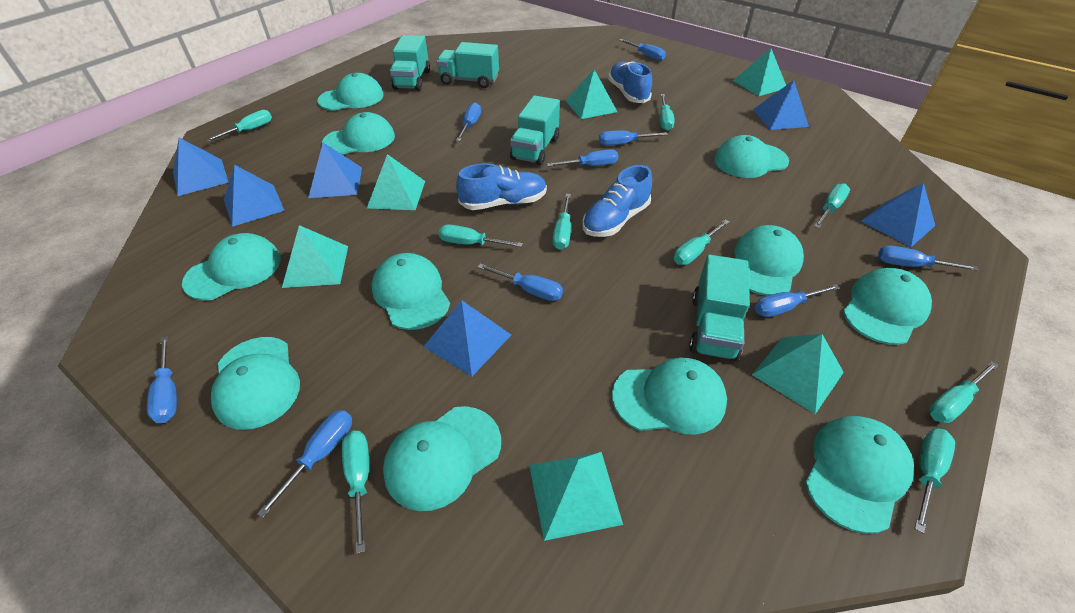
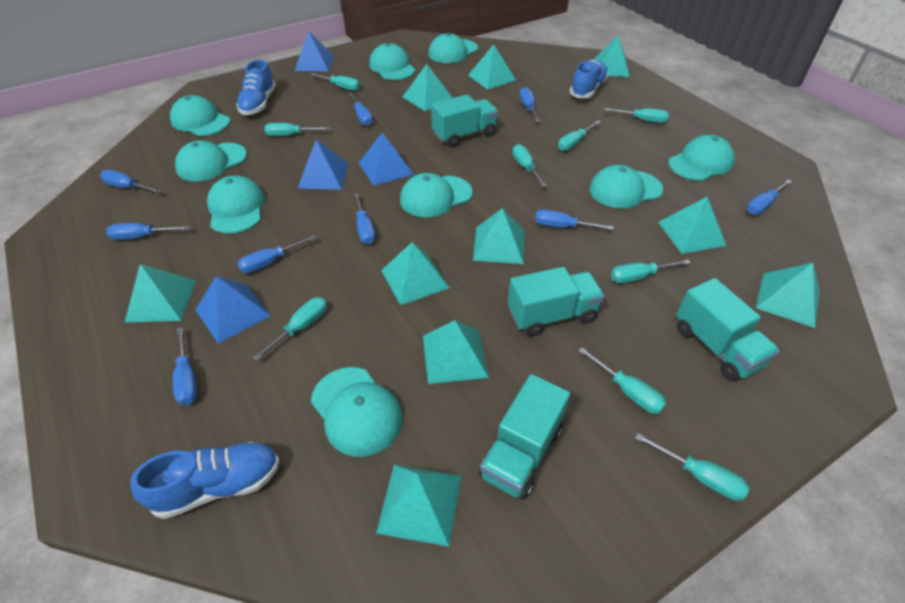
blue pyramid: 6 -> 4
turquoise cap: 11 -> 9
turquoise pyramid: 6 -> 10

